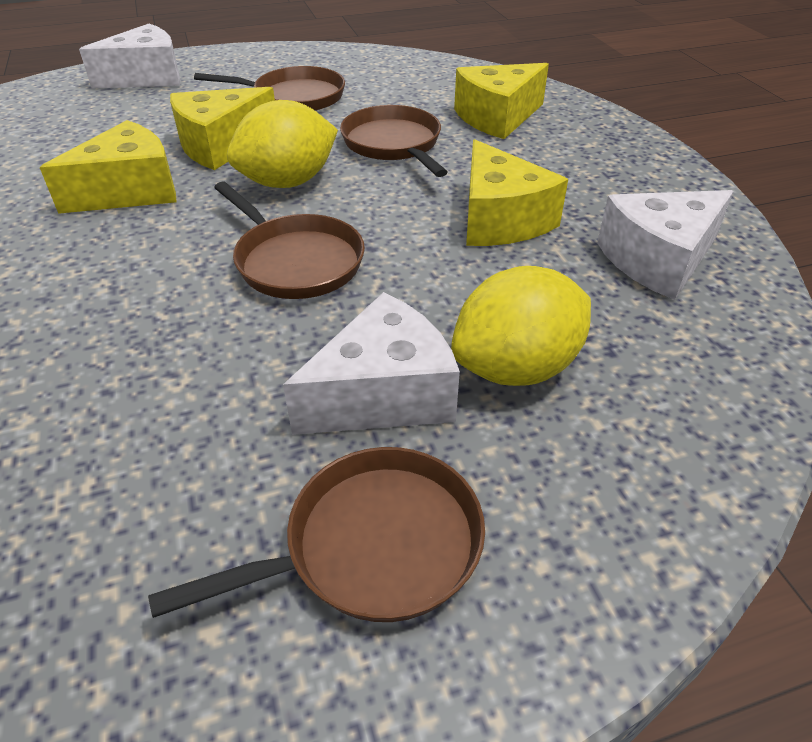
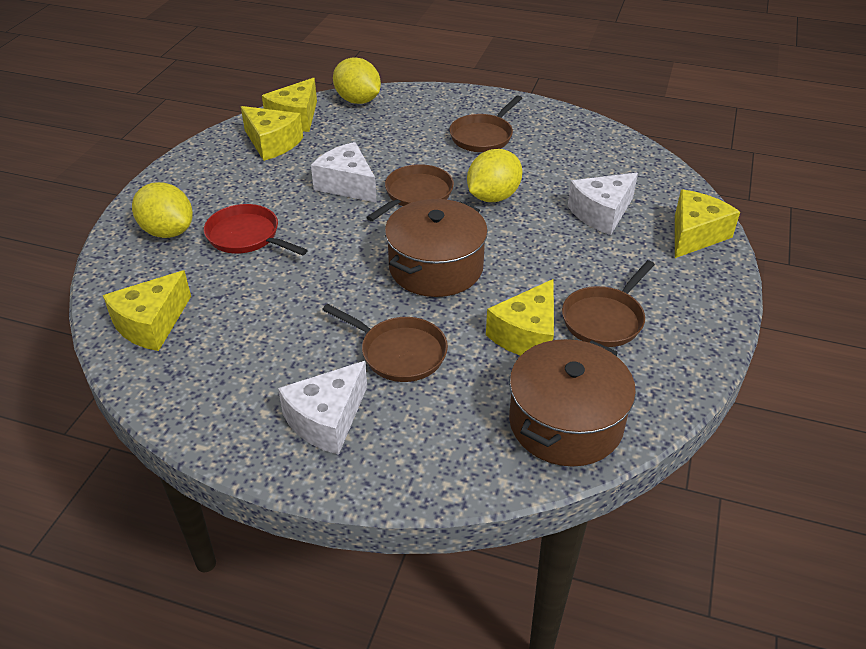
brown pot: 0 -> 2
red pan: 0 -> 1
yellow cheese: 4 -> 5
yellow lemon: 2 -> 3

